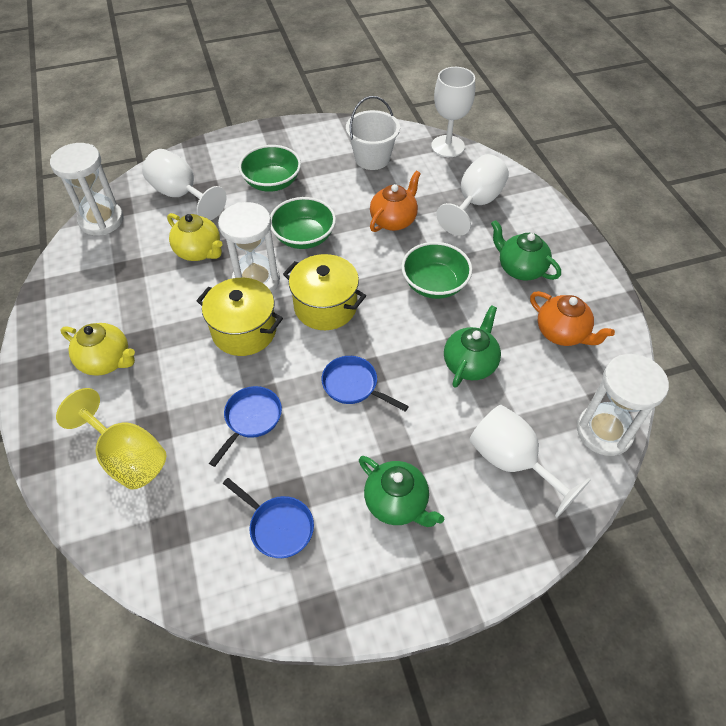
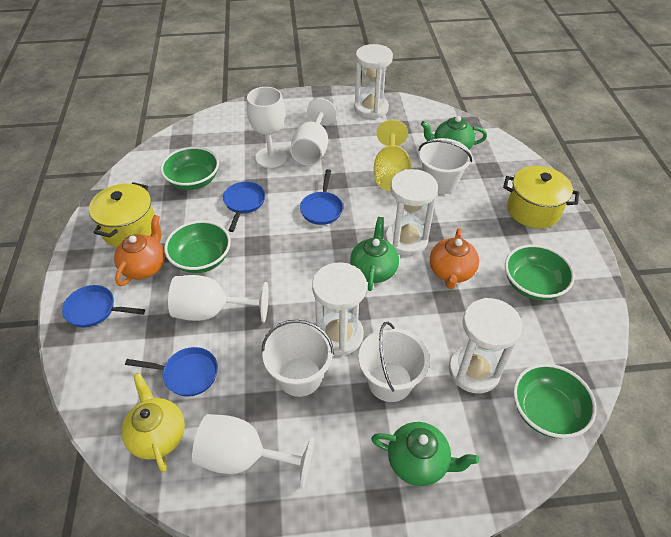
blue pan: 3 -> 4
green bowl: 3 -> 4
white bucket: 1 -> 3
white hourglass: 3 -> 4
yellow teapot: 2 -> 1

